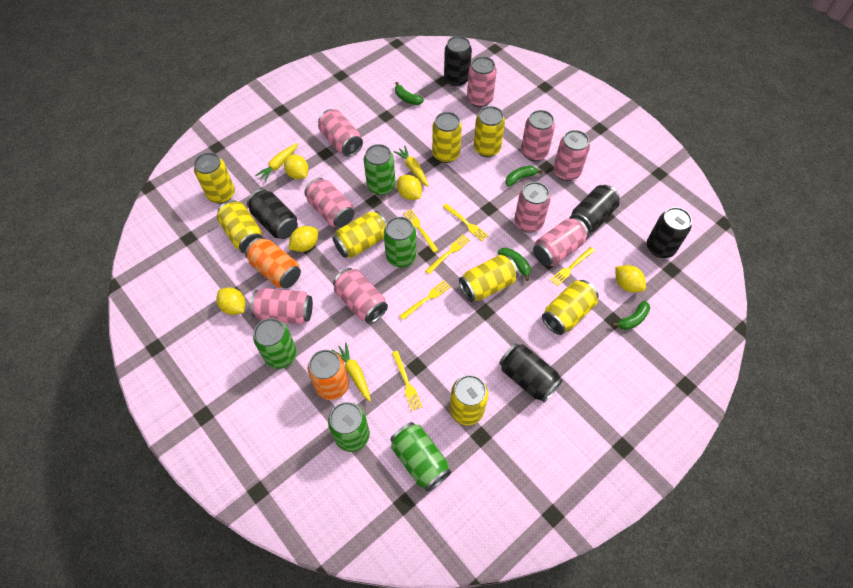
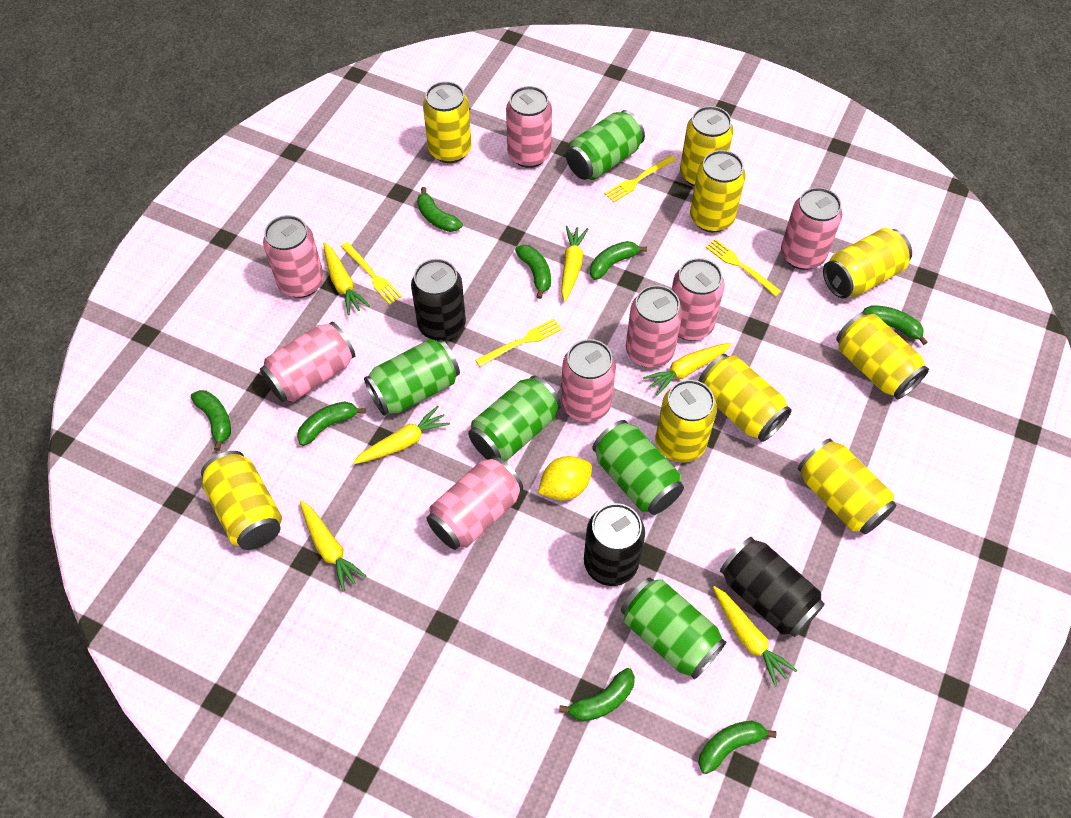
black can: 5 -> 3
green banana: 4 -> 8
orange can: 2 -> 0
pink can: 9 -> 8
yellow can: 8 -> 9
yellow carrot: 3 -> 6
yellow fork: 6 -> 4
yellow lemon: 5 -> 1

